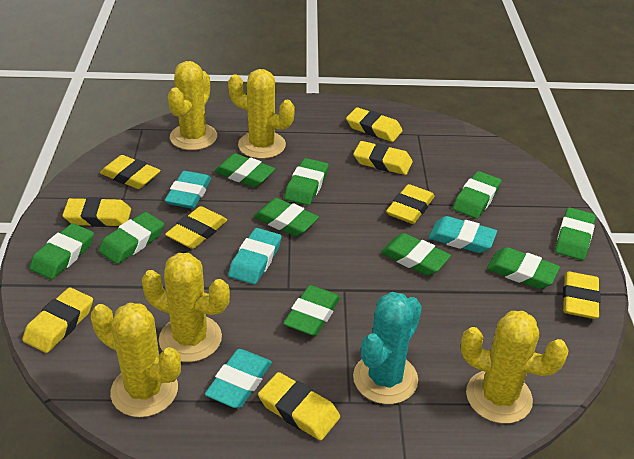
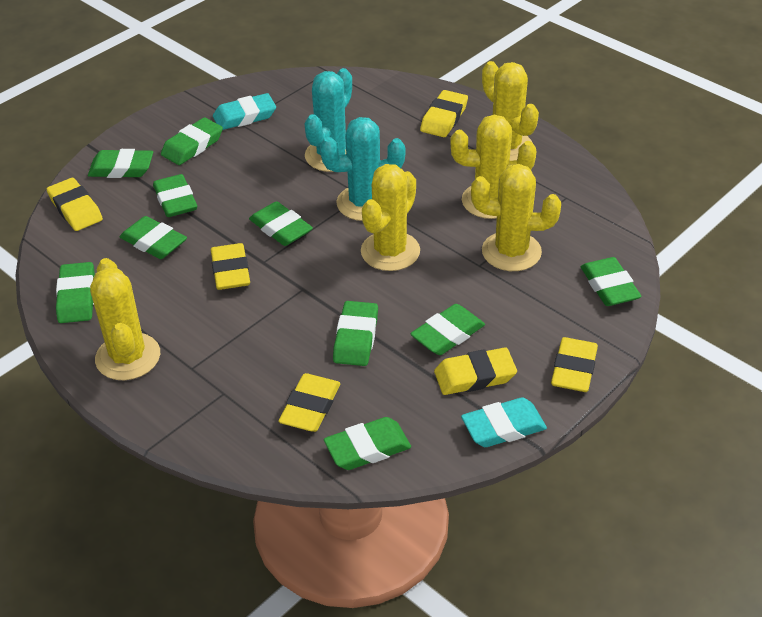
turquoise cactus: 1 -> 2
turquoise eraser: 4 -> 2
yellow eraser: 9 -> 6

